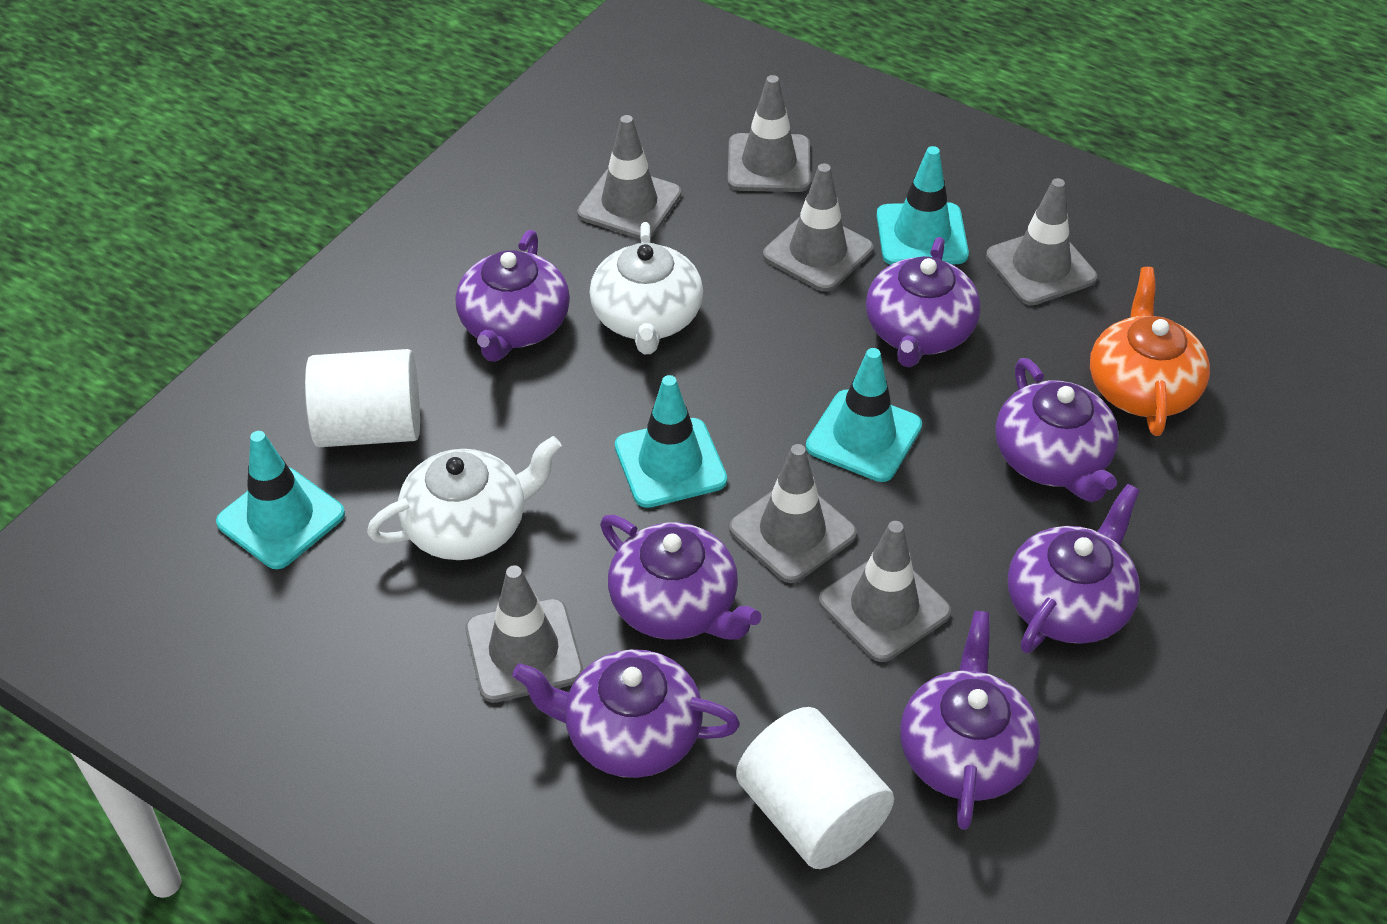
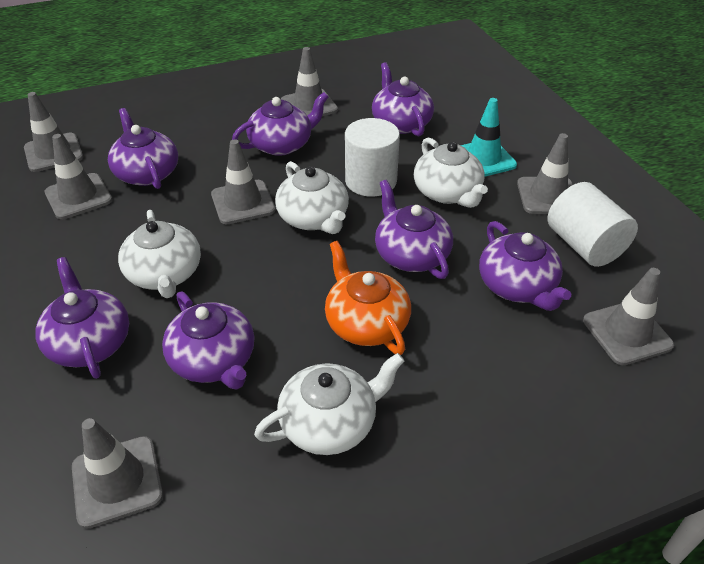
turquoise traffic cone: 4 -> 1
white teapot: 2 -> 4

